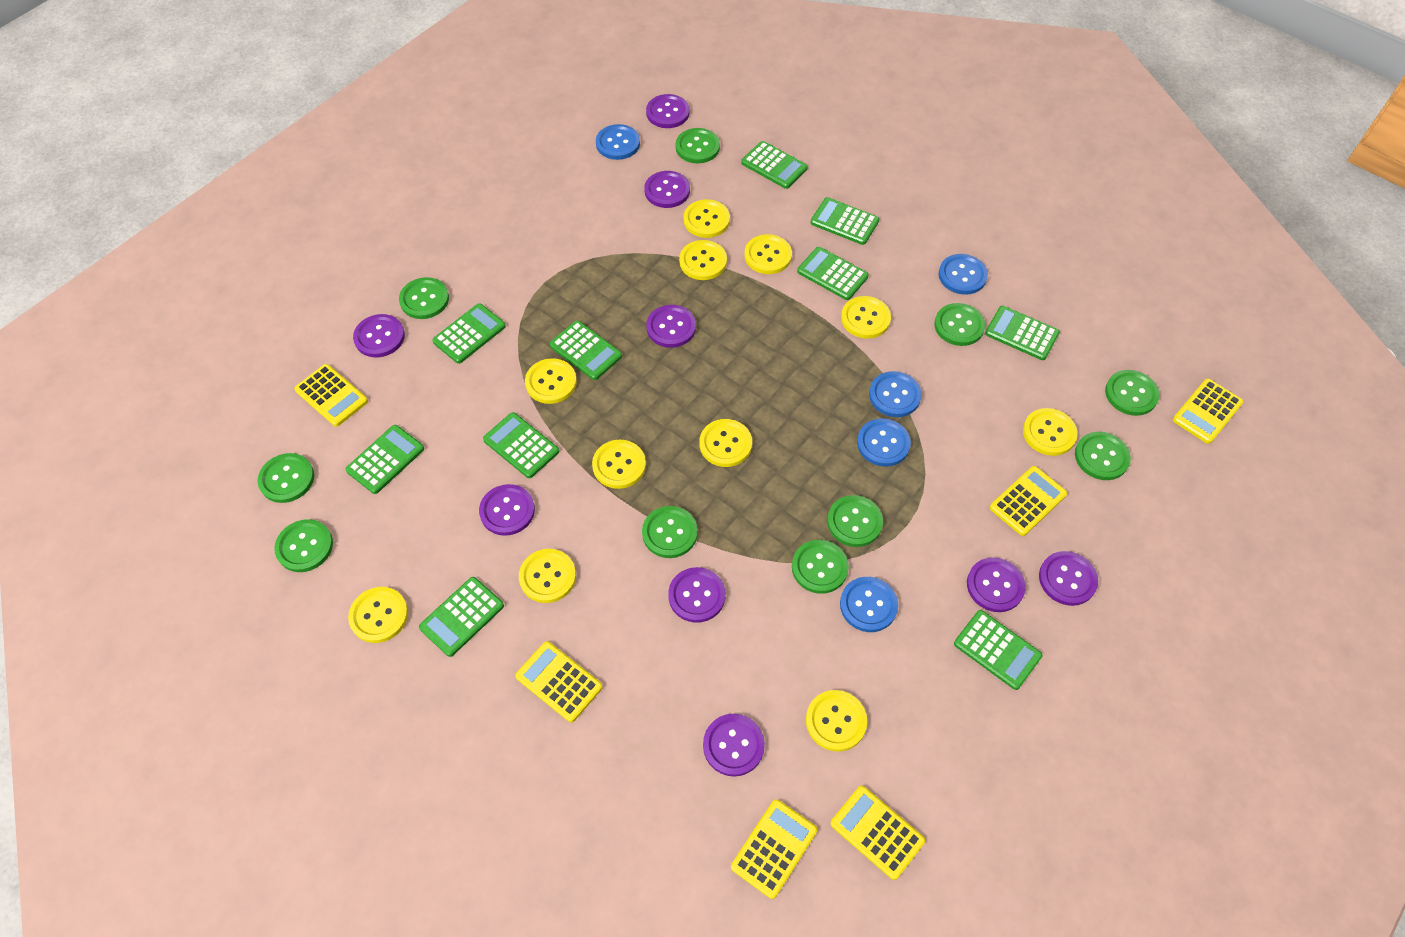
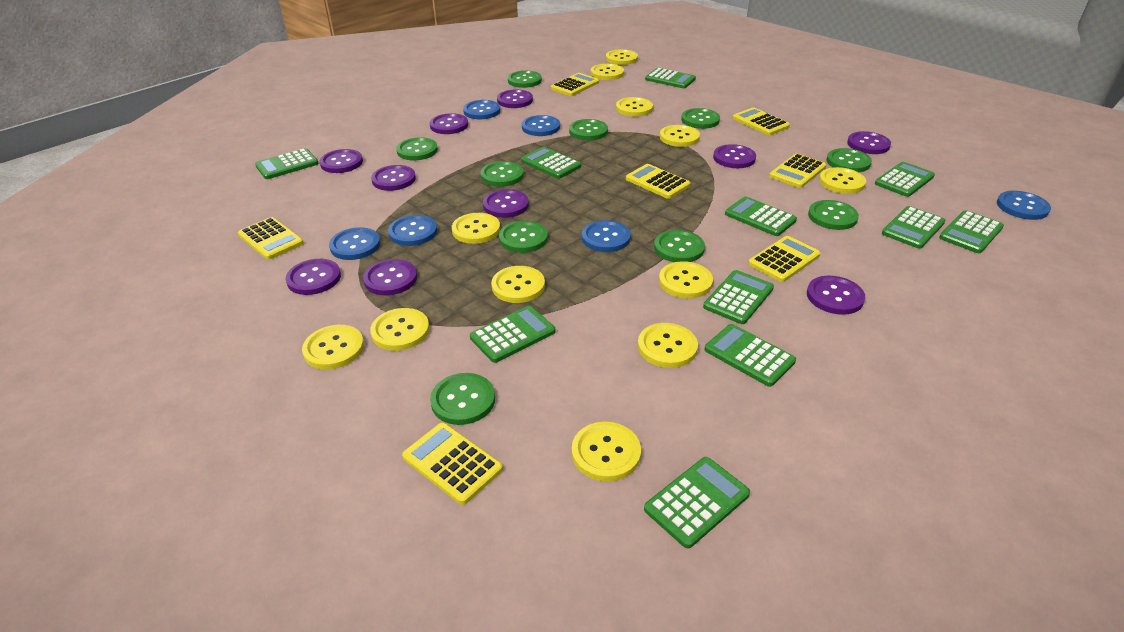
blue button: 5 -> 6
green calculator: 10 -> 11
purple button: 9 -> 10
yellow button: 11 -> 12
yellow calculator: 6 -> 7

